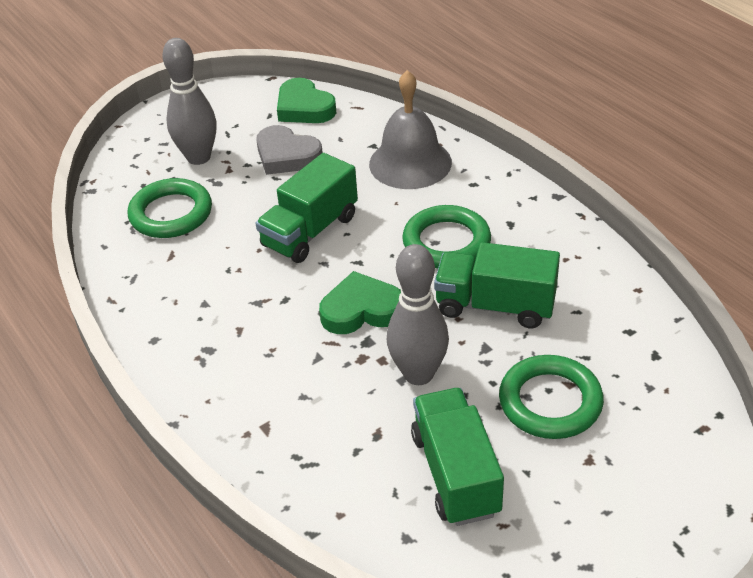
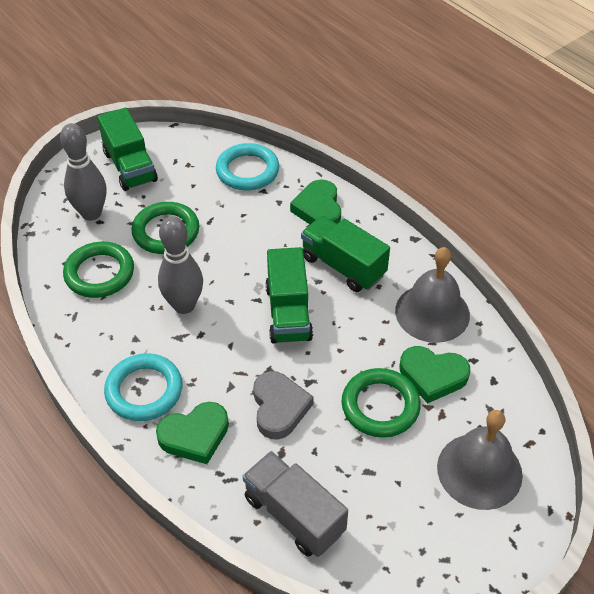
green heart: 2 -> 3
grey bell: 1 -> 2
grey truck: 0 -> 1
turquoise ring: 0 -> 2

